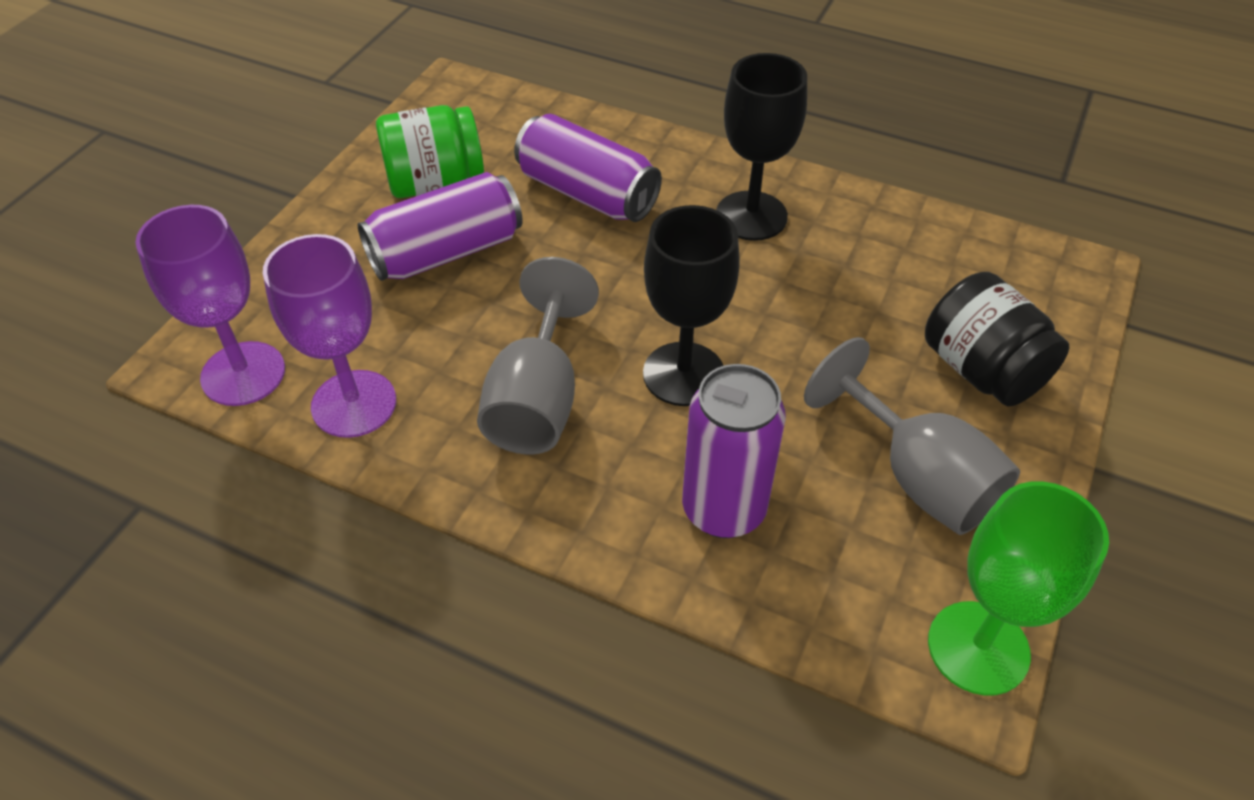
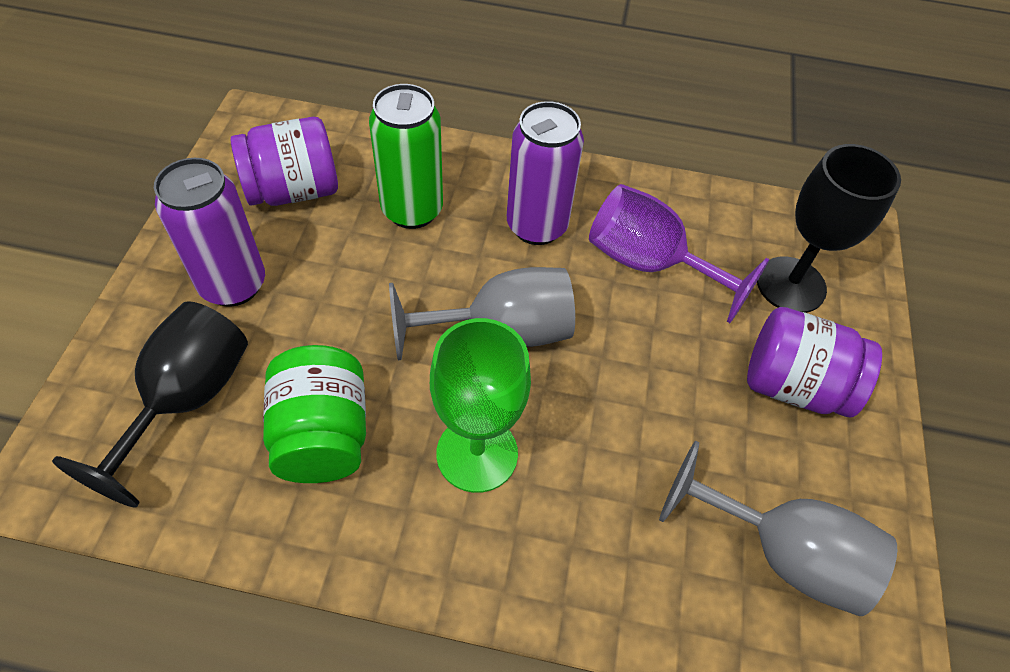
black jar: 1 -> 0
green can: 0 -> 1
purple can: 3 -> 2
purple goblet: 2 -> 1
purple jar: 0 -> 2

